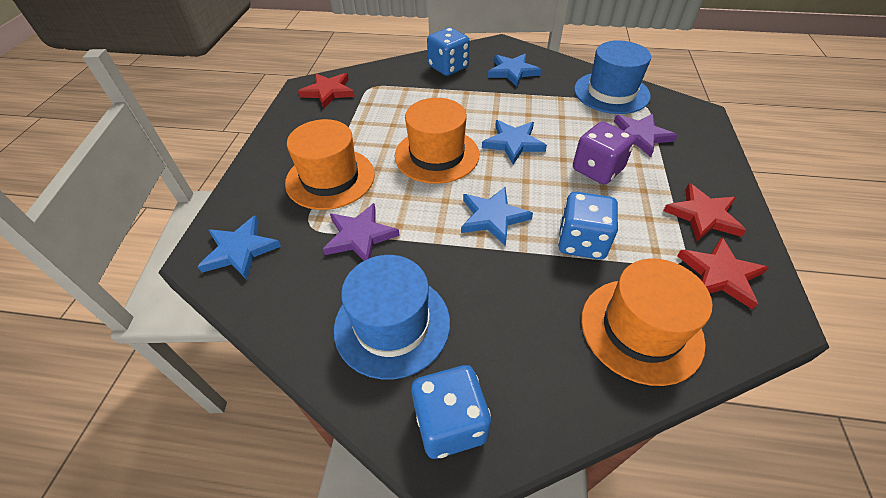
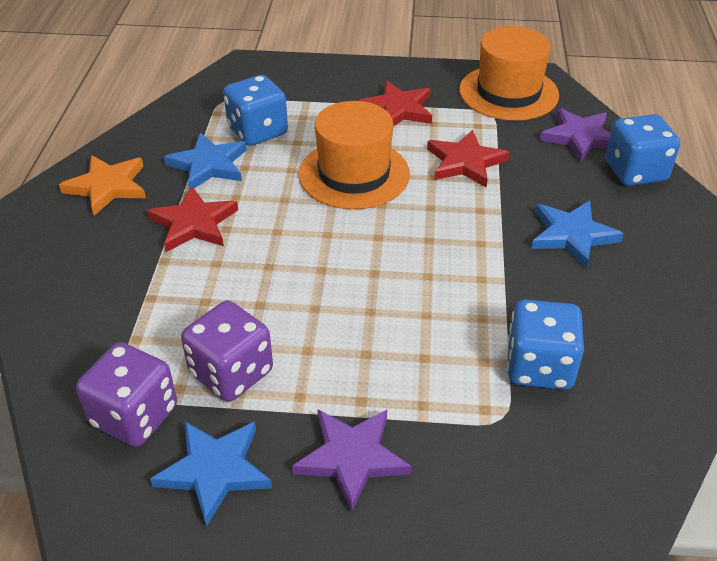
blue hat: 2 -> 0
blue star: 4 -> 3
orange hat: 3 -> 2
orange star: 0 -> 1
purple dice: 1 -> 2

